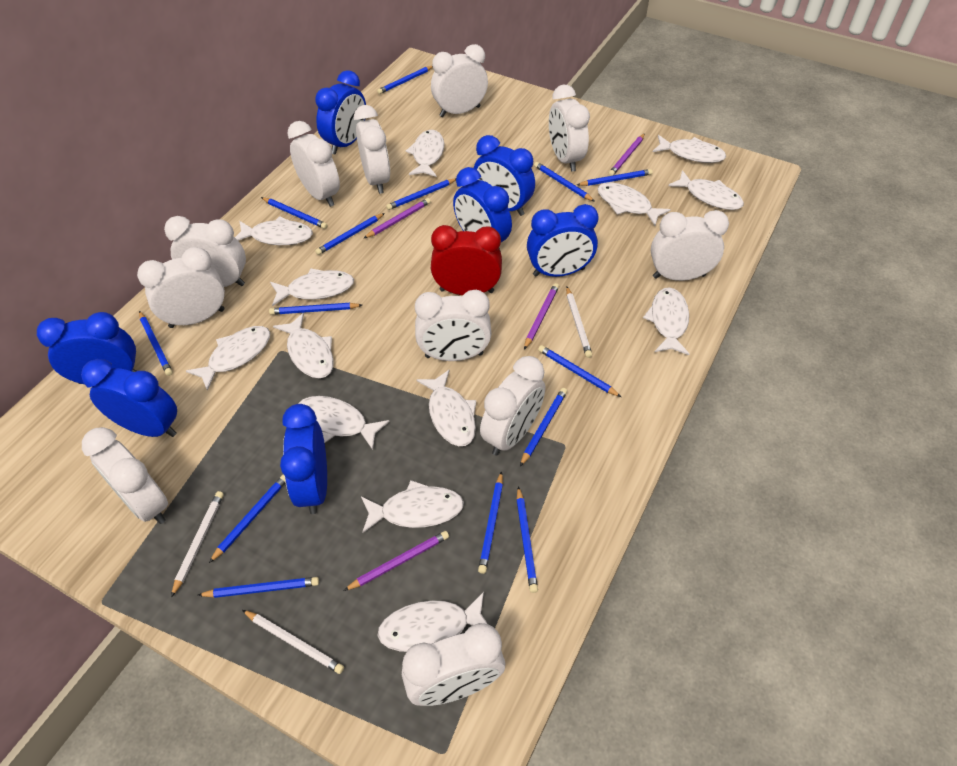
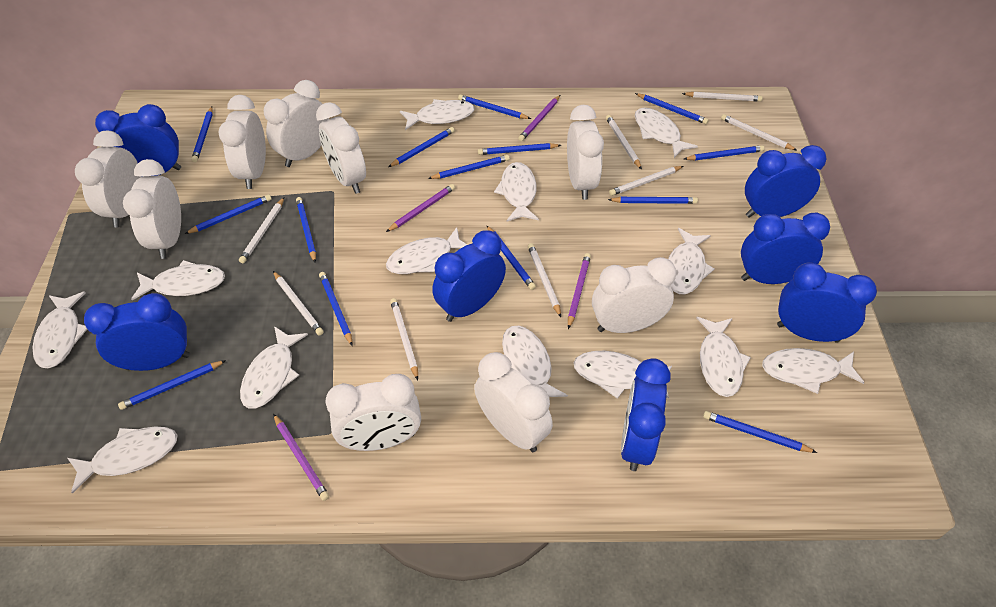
red clock: 1 -> 0
white clock: 11 -> 9
white pencil: 3 -> 8

